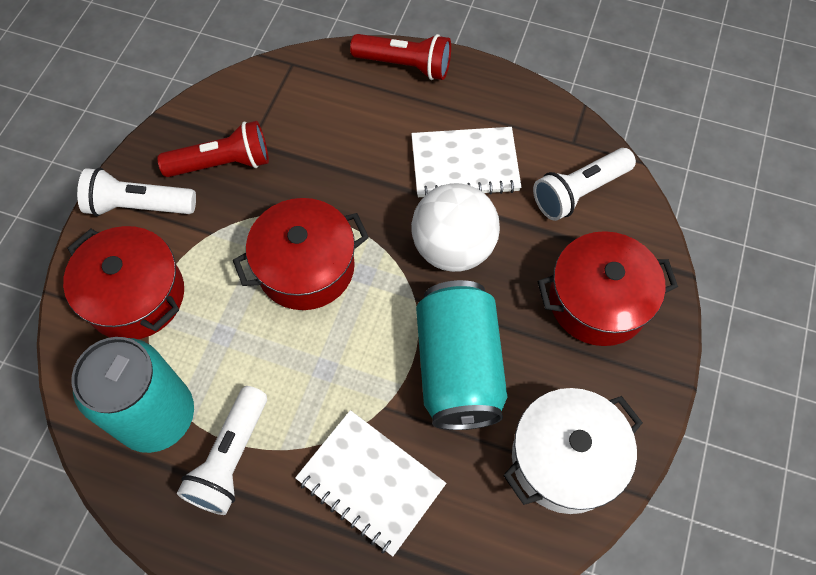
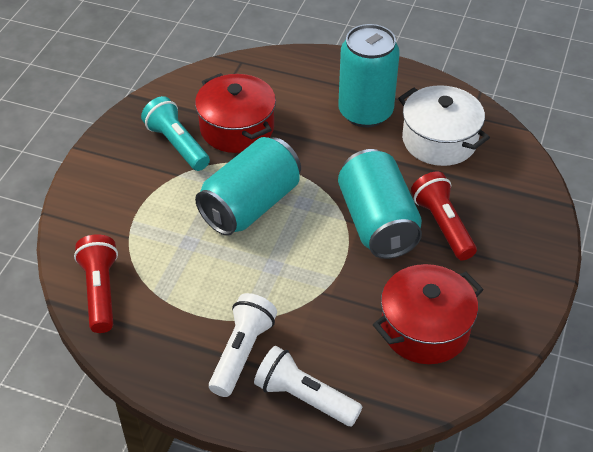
red pot: 3 -> 2
turquoise can: 2 -> 3
turquoise flashlight: 0 -> 1
white ball: 1 -> 0
white flashlight: 3 -> 2
white notebook: 2 -> 0

